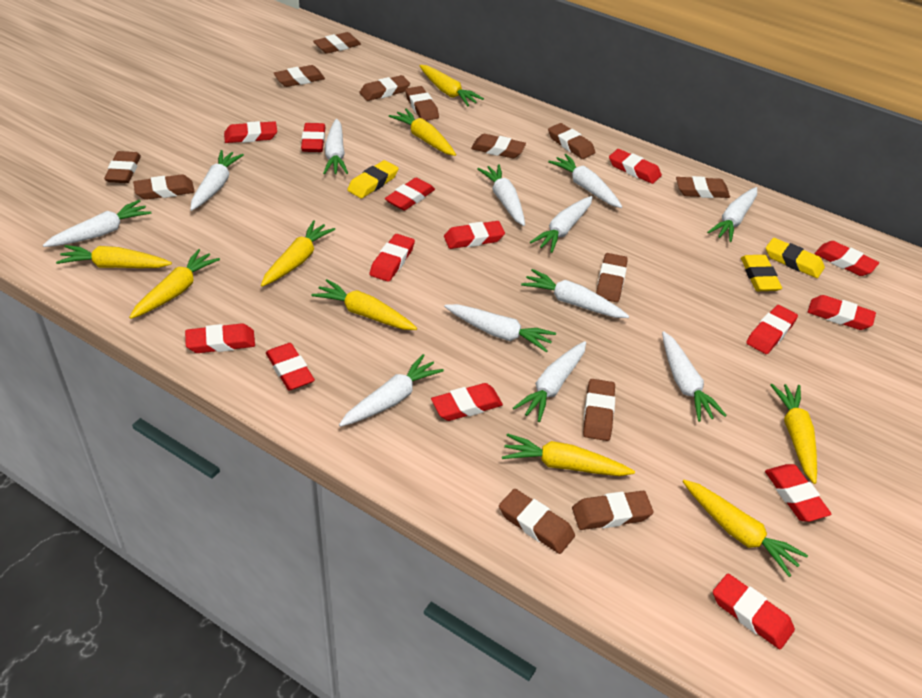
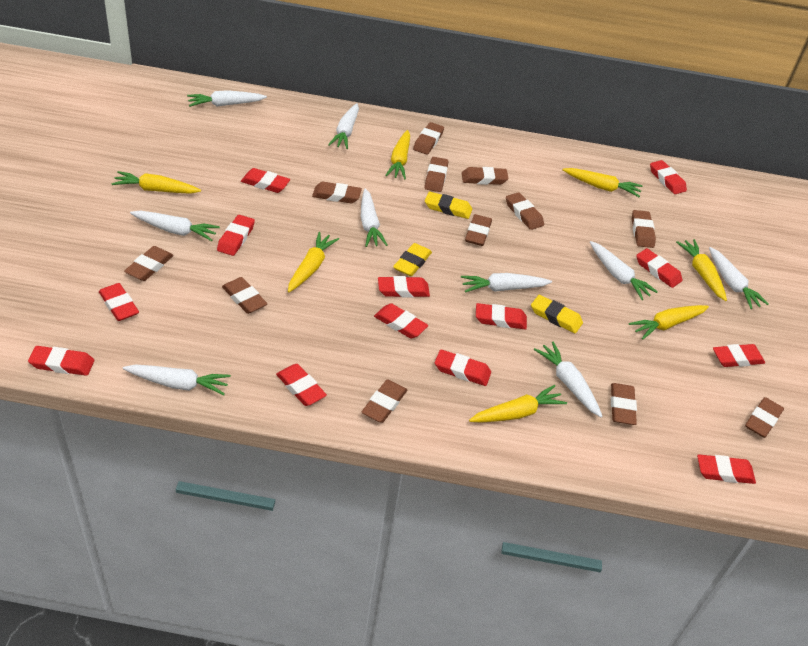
brown eraser: 13 -> 12
red eraser: 14 -> 13
white carrot: 12 -> 9
yellow carrot: 9 -> 7

